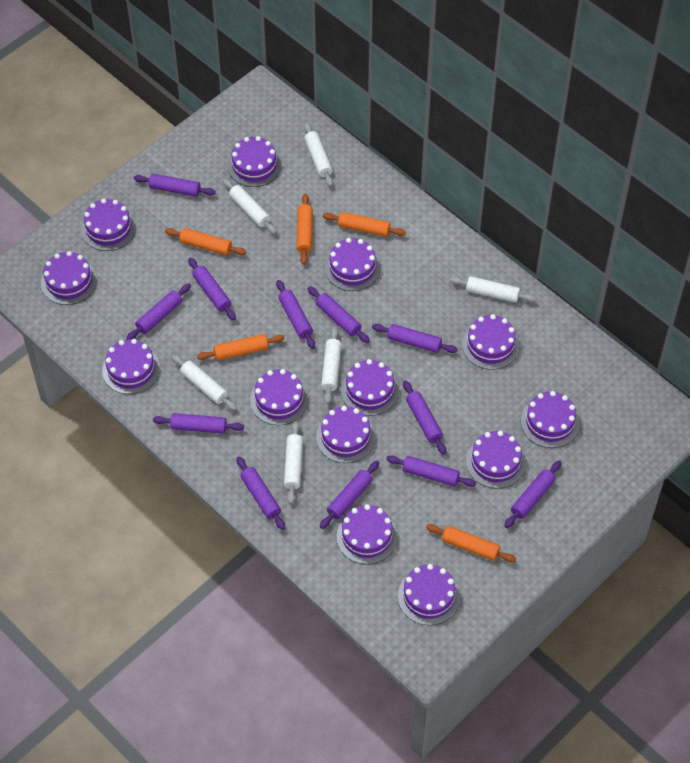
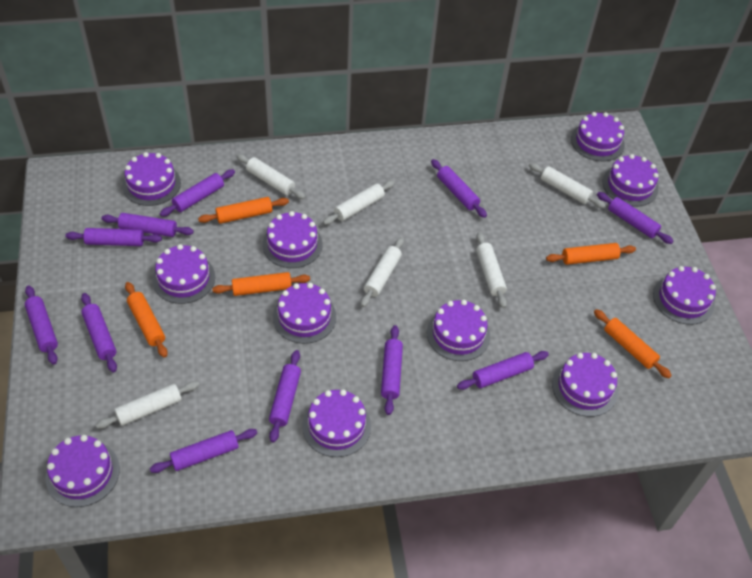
purple cake: 13 -> 11
purple rolling pin: 12 -> 11

